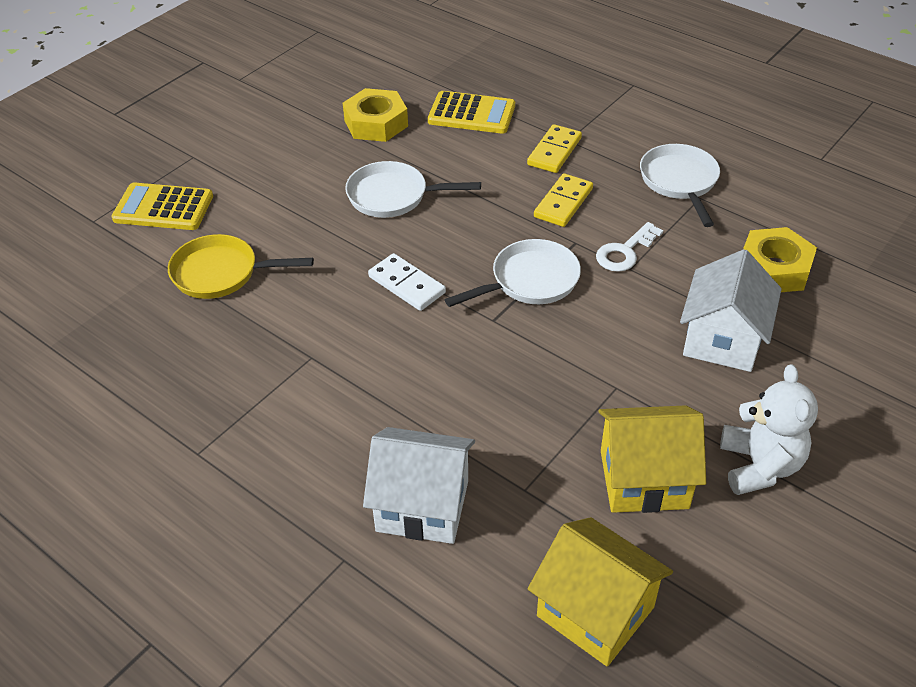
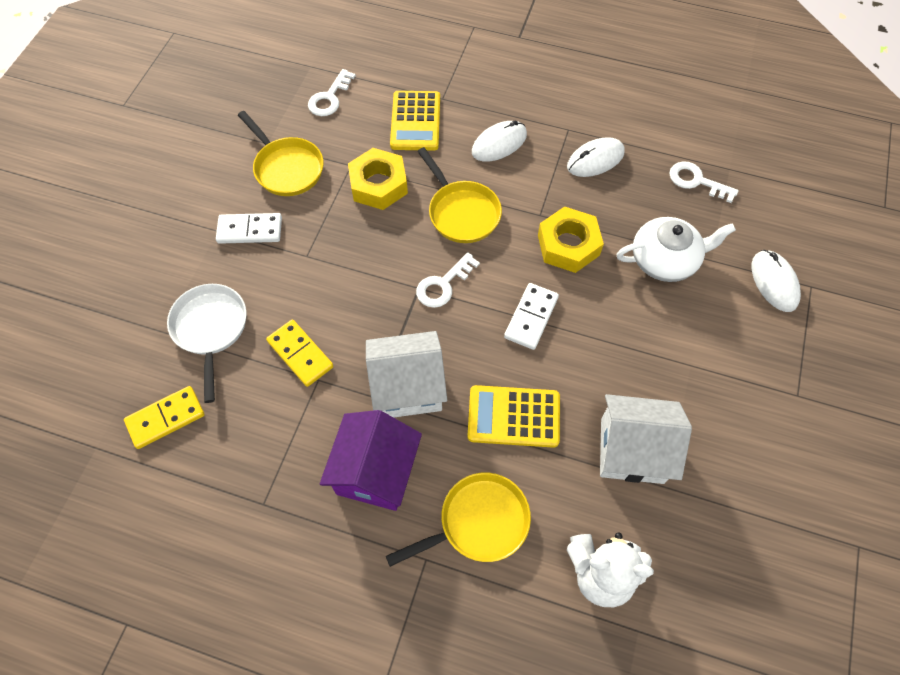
purple house: 0 -> 1
white domino: 1 -> 2
white key: 1 -> 3
white mouse: 0 -> 3
white pan: 3 -> 1
white teapot: 0 -> 1
yellow house: 2 -> 0
yellow pan: 1 -> 3

